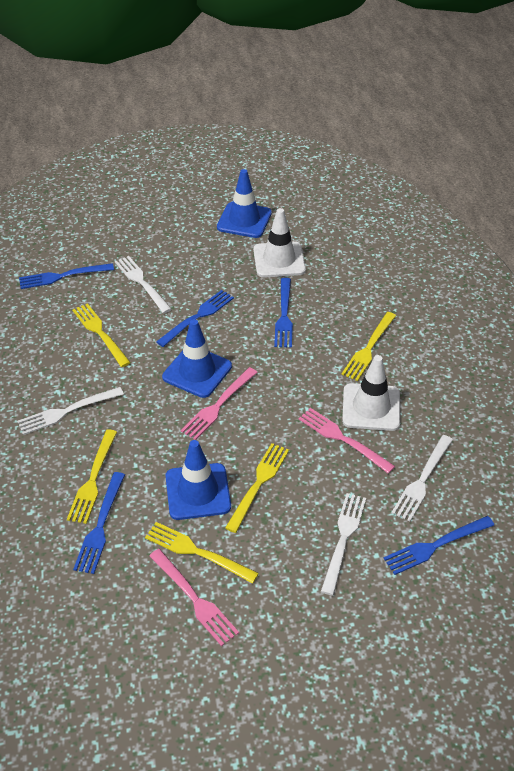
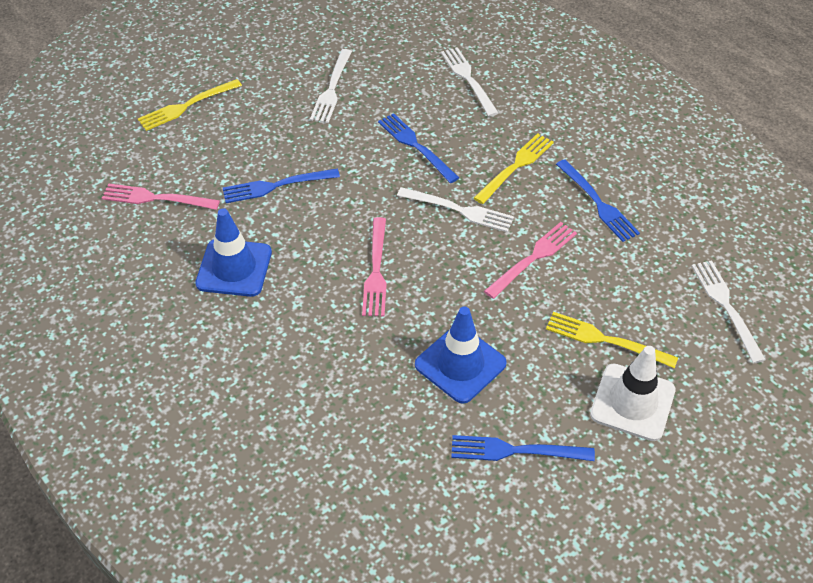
blue fork: 5 -> 4
blue traffic cone: 3 -> 2
white traffic cone: 2 -> 1
yellow fork: 5 -> 3

